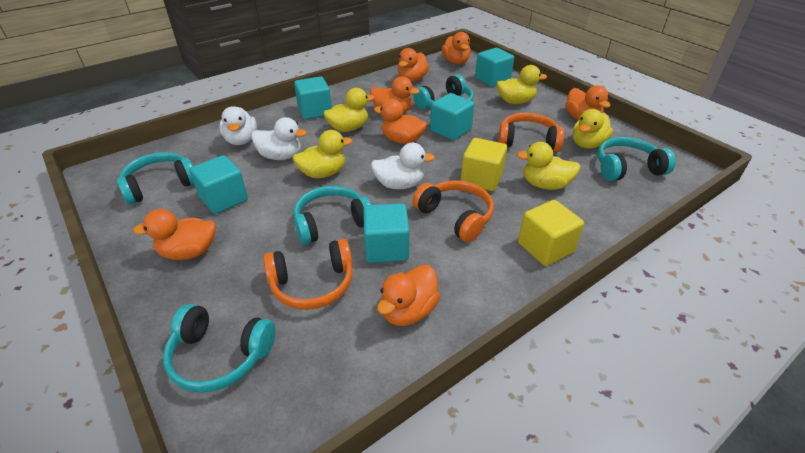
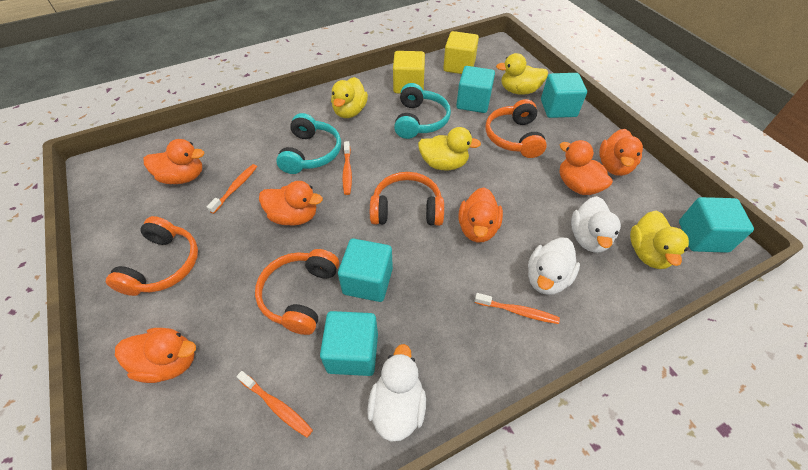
orange duck: 7 -> 6
orange headphones: 3 -> 4
orange toothbrush: 0 -> 4
turquoise headphones: 5 -> 2
yellow duck: 5 -> 4

